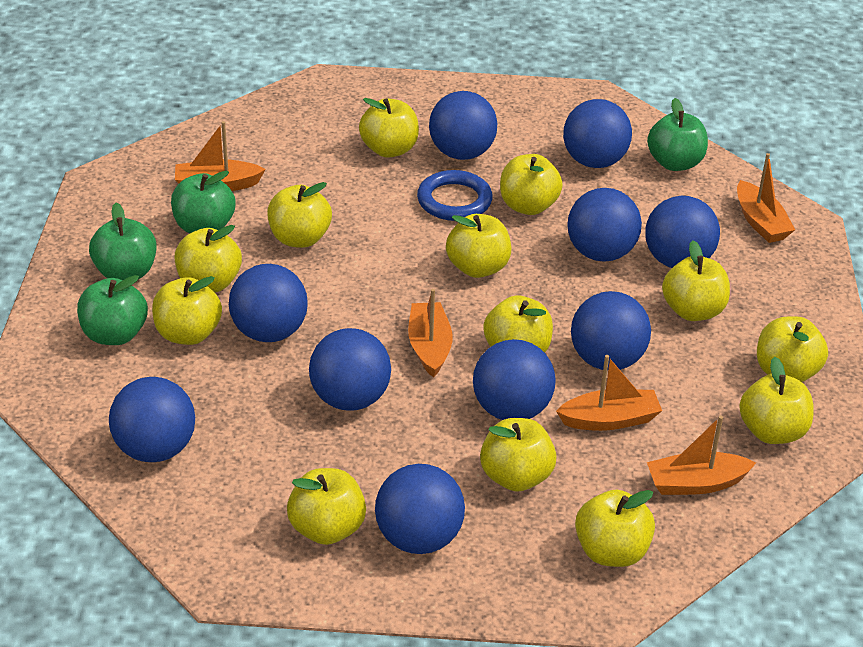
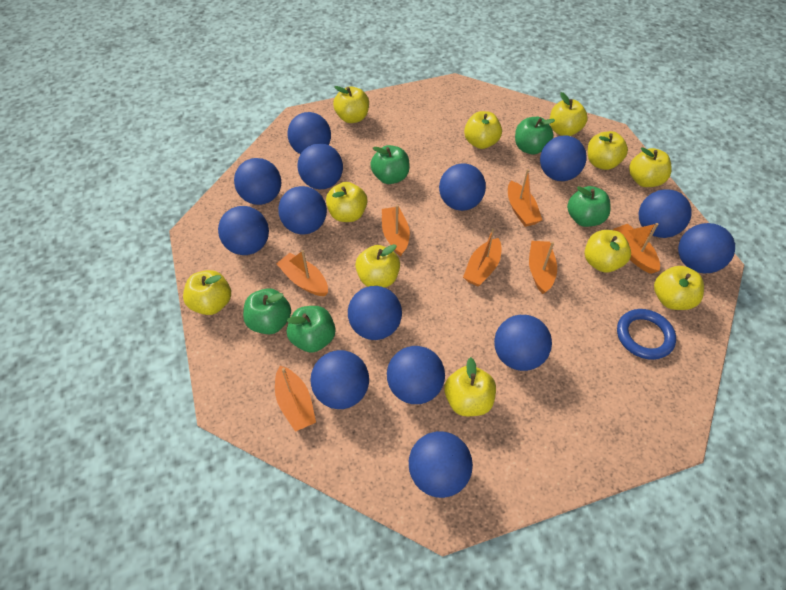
blue ball: 10 -> 14
green apple: 4 -> 5
orange boat: 5 -> 7
yellow apple: 13 -> 11

